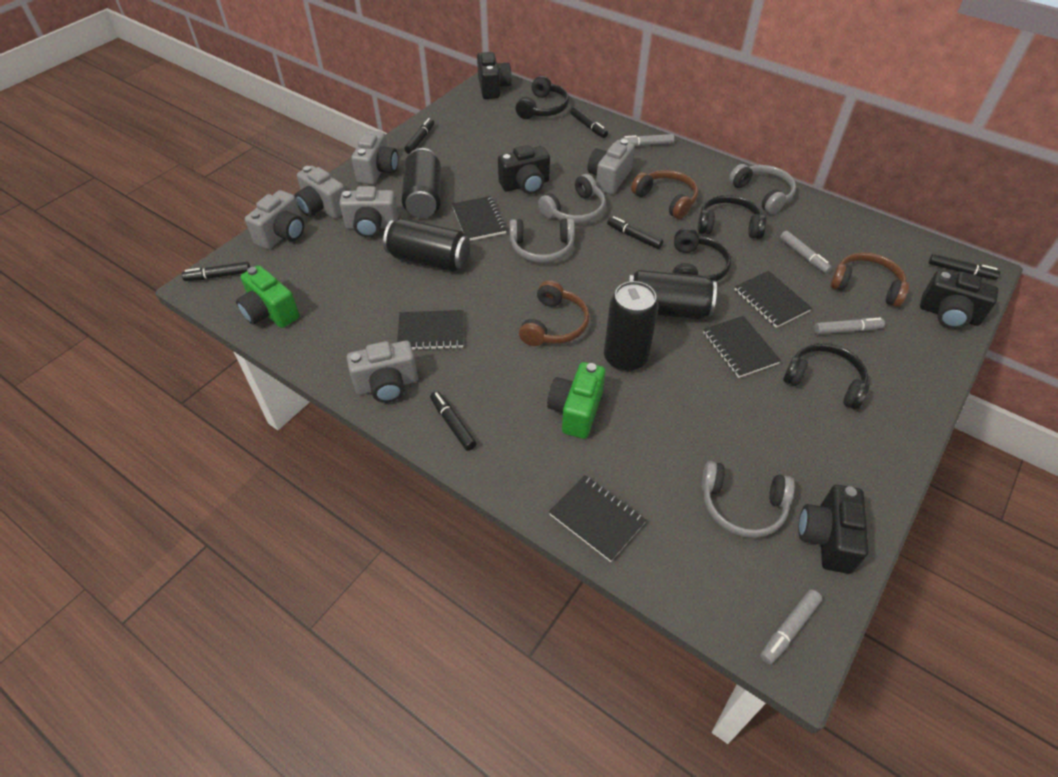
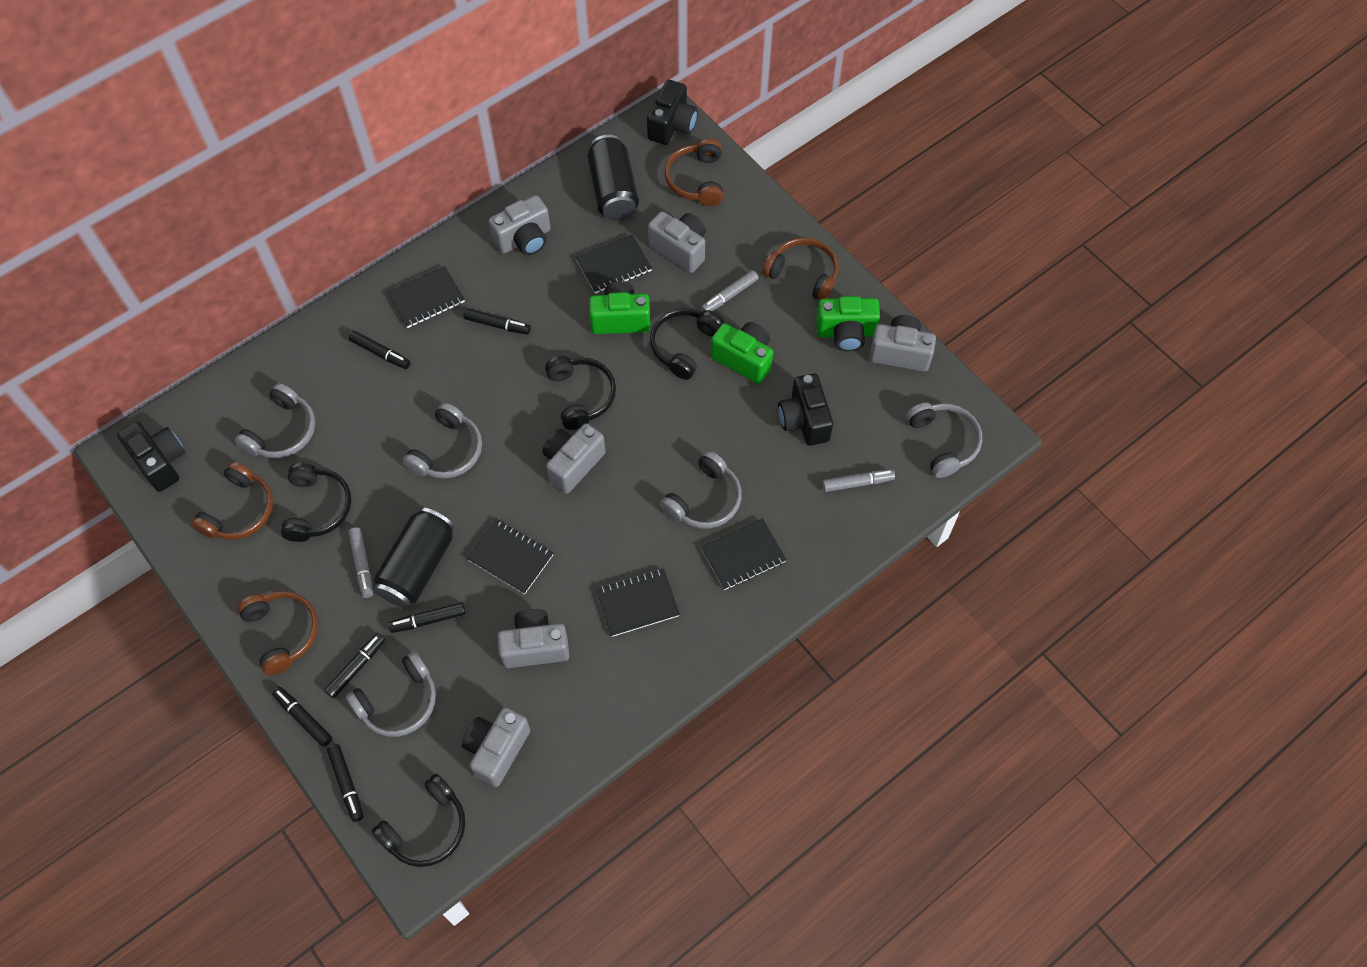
black camera: 4 -> 3
black can: 4 -> 2
brown headphones: 3 -> 4
green camera: 2 -> 3
grey headphones: 4 -> 5
grey marker: 4 -> 3

